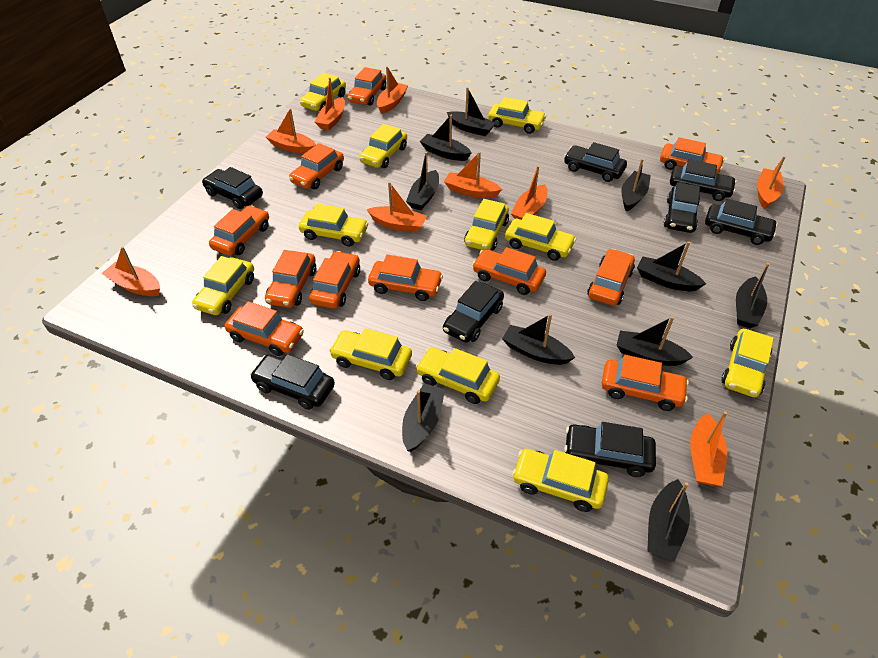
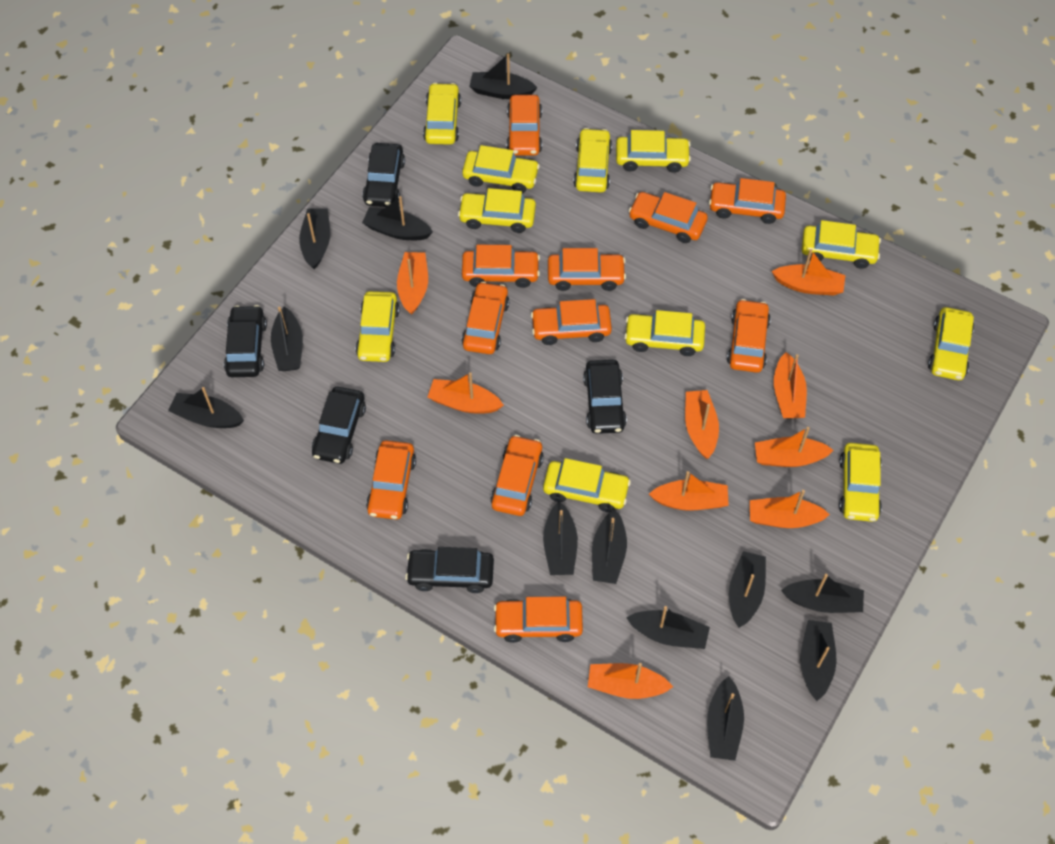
black boat: 10 -> 12
black car: 8 -> 5

